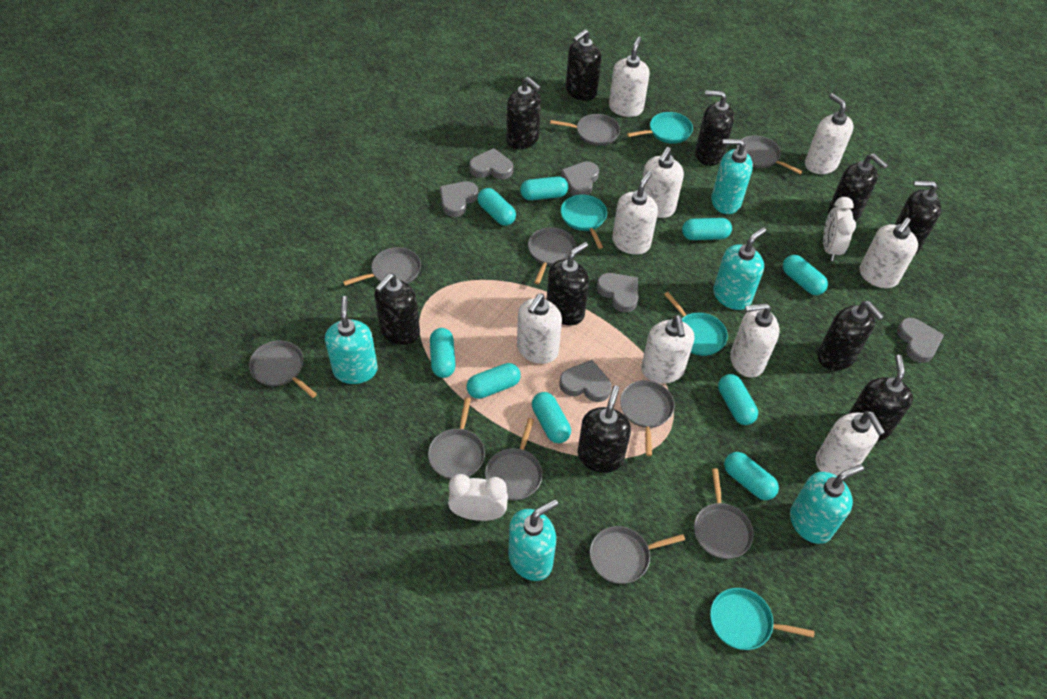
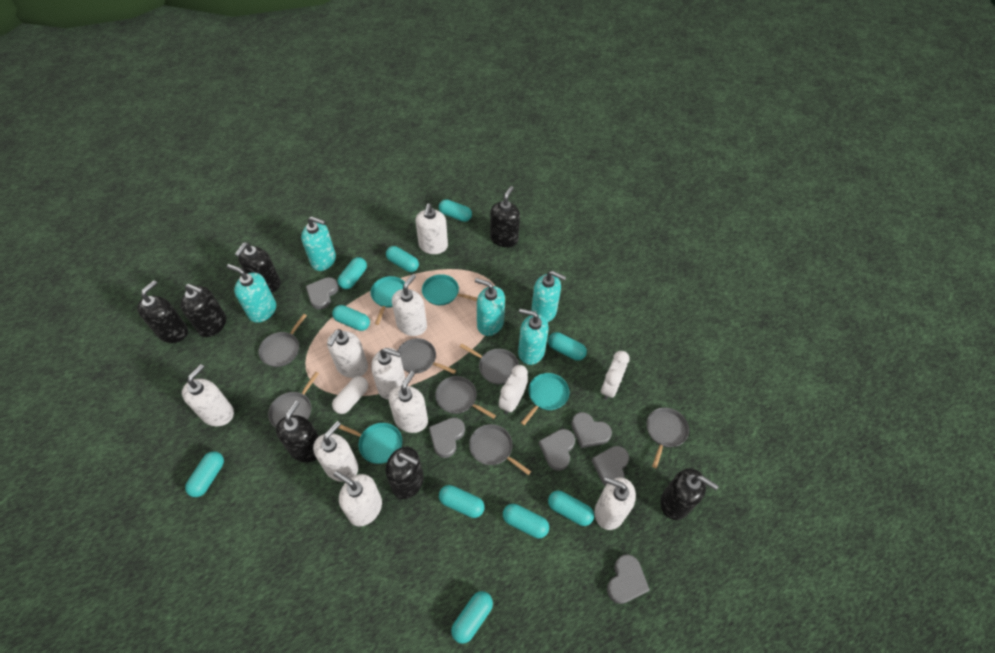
black soap dispenser: 10 -> 7
grey pan: 10 -> 7
turquoise capsule: 9 -> 10
white capsule: 0 -> 1

